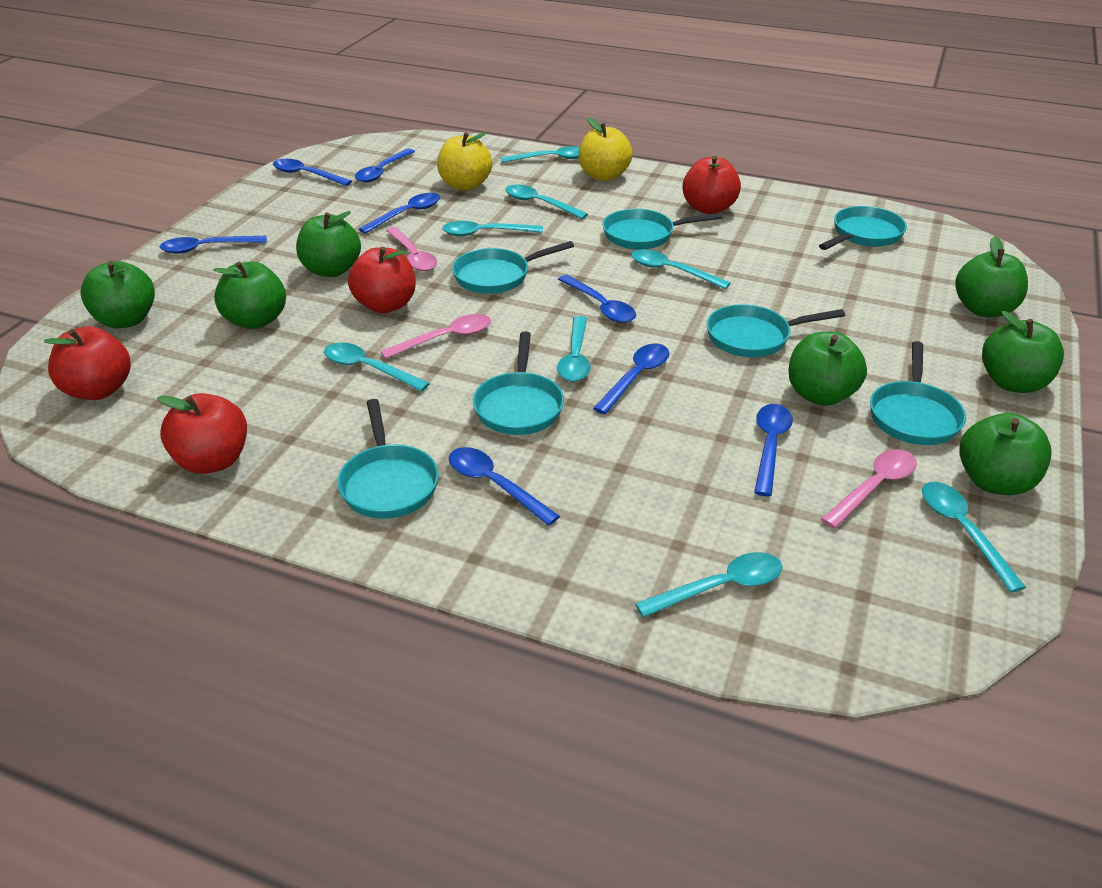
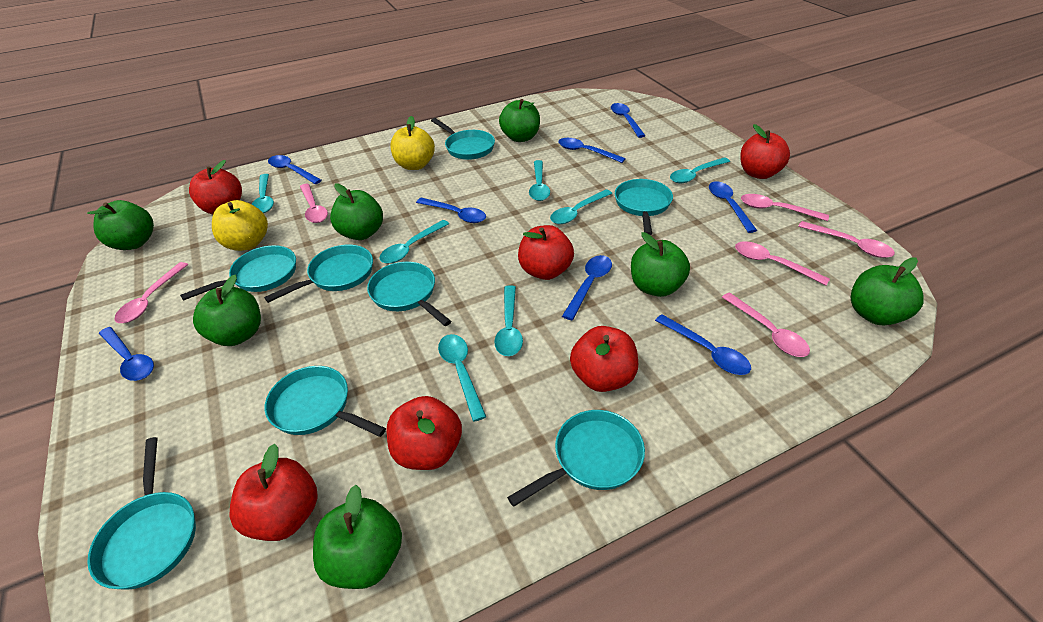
pink spoon: 3 -> 6
red apple: 4 -> 6
turquoise pan: 7 -> 8
turquoise spoon: 8 -> 7

